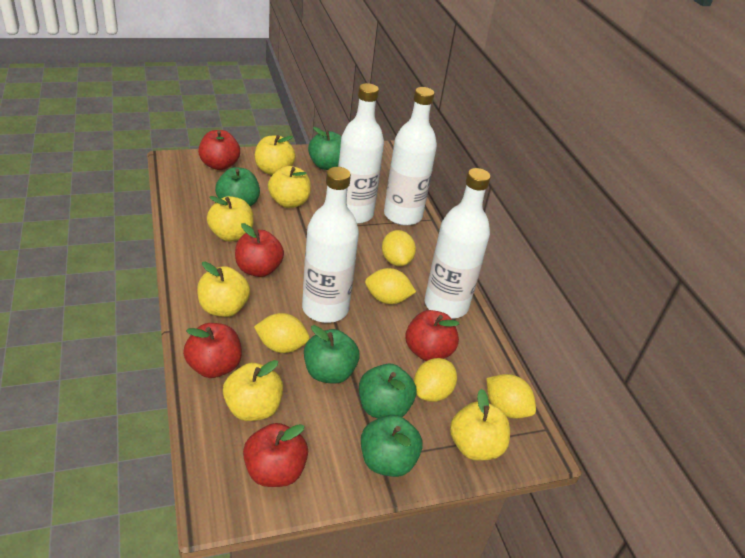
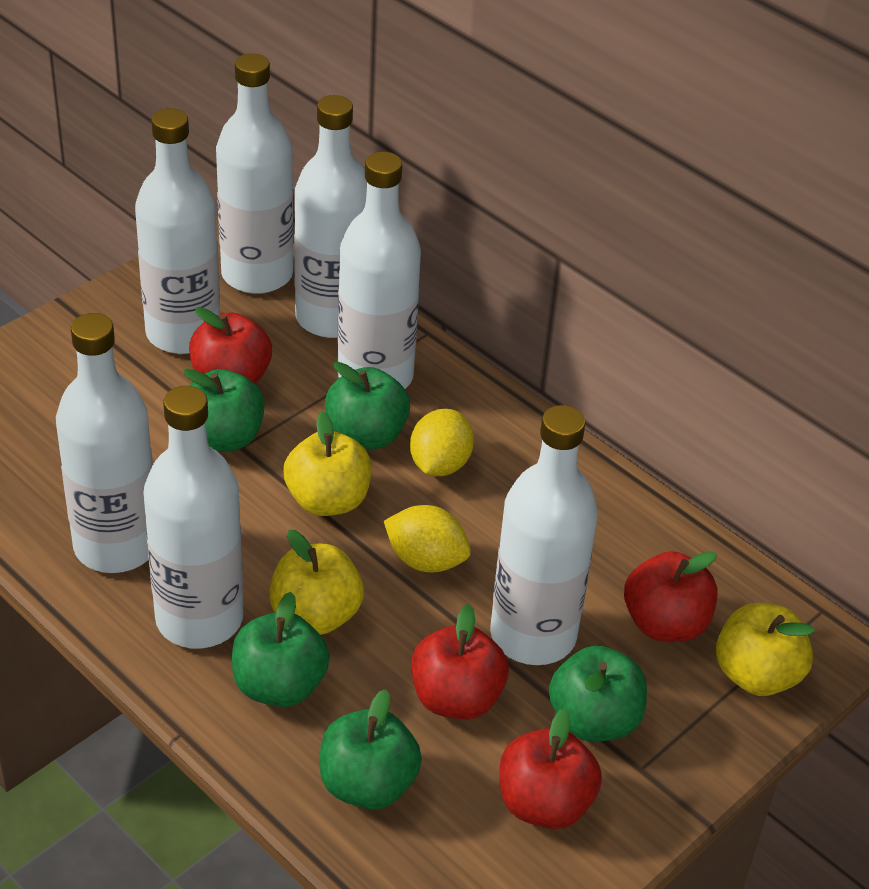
red apple: 5 -> 4
white bottle: 4 -> 7
yellow apple: 6 -> 3
yellow lemon: 5 -> 2

